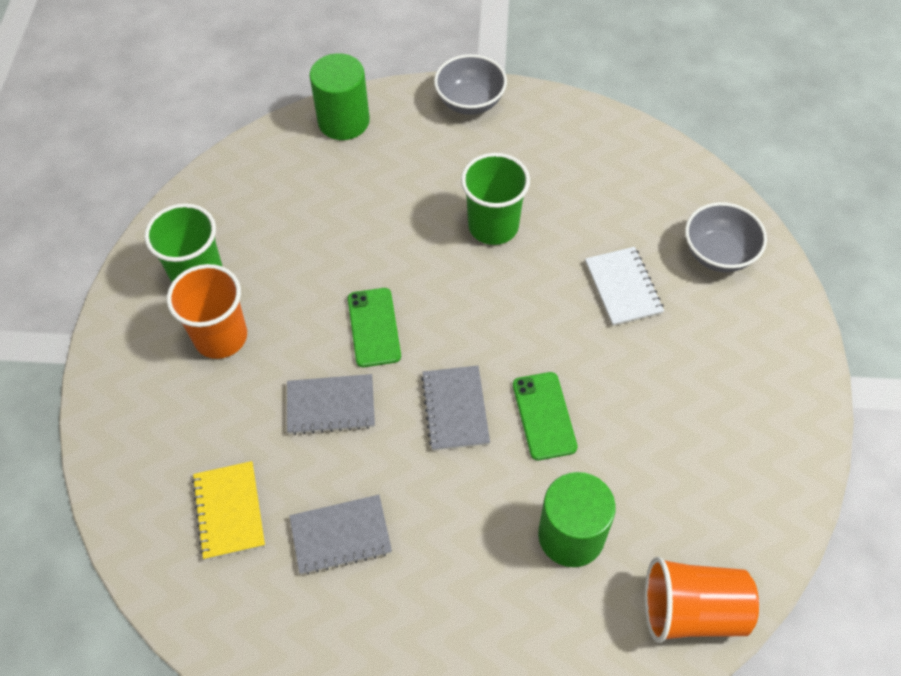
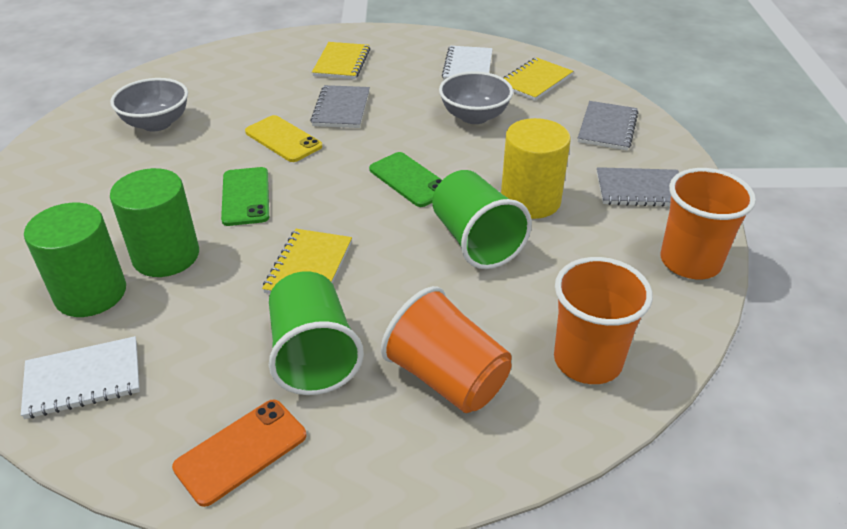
orange cup: 2 -> 3
orange phone: 0 -> 1
white notebook: 1 -> 2
yellow cylinder: 0 -> 1
yellow notebook: 1 -> 3
yellow phone: 0 -> 1

